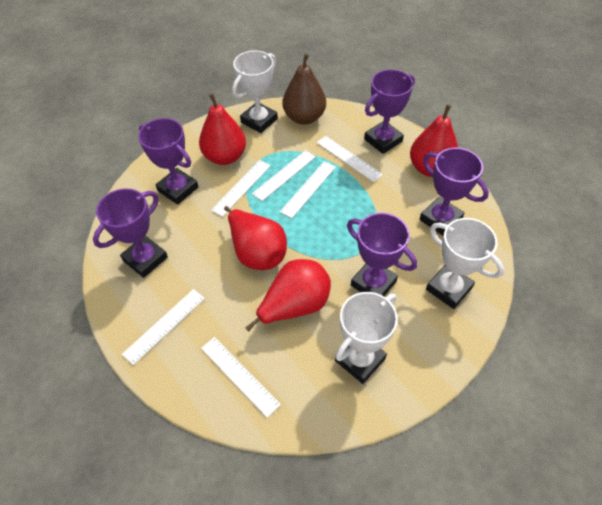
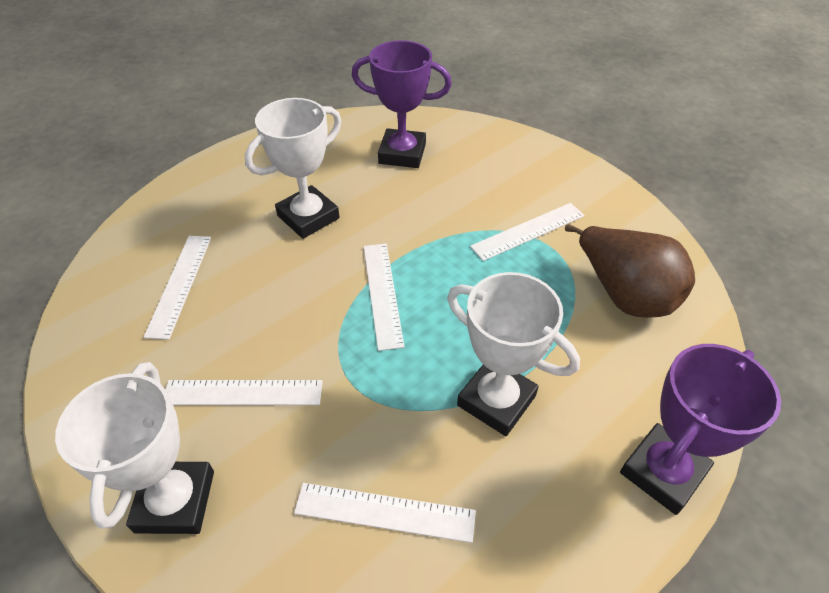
purple trophy: 5 -> 2
red pear: 4 -> 0
white ruler: 6 -> 5

